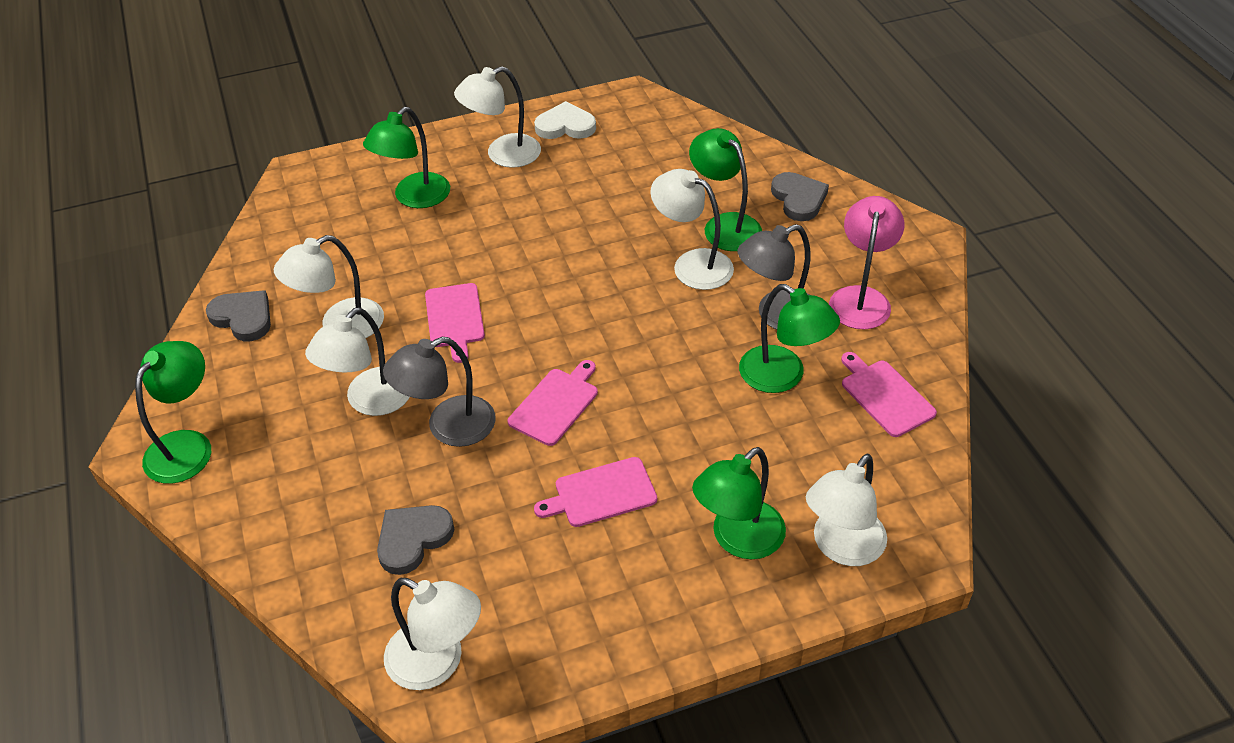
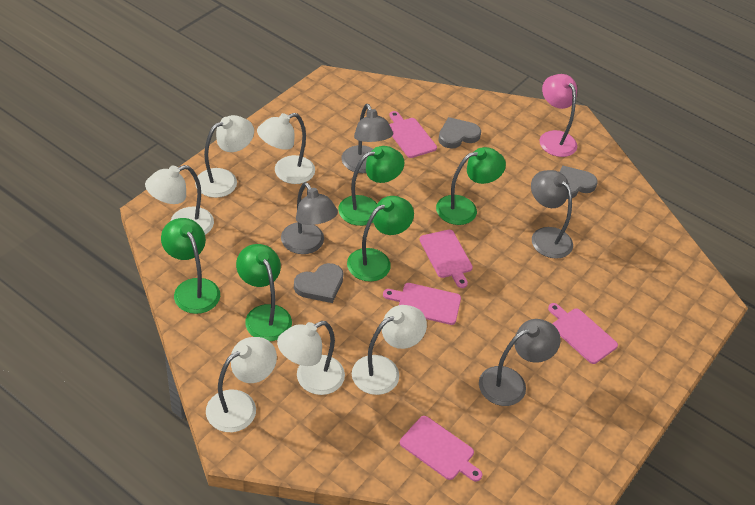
grey lamp: 2 -> 4
pink cutting board: 4 -> 5
white heart: 1 -> 0

